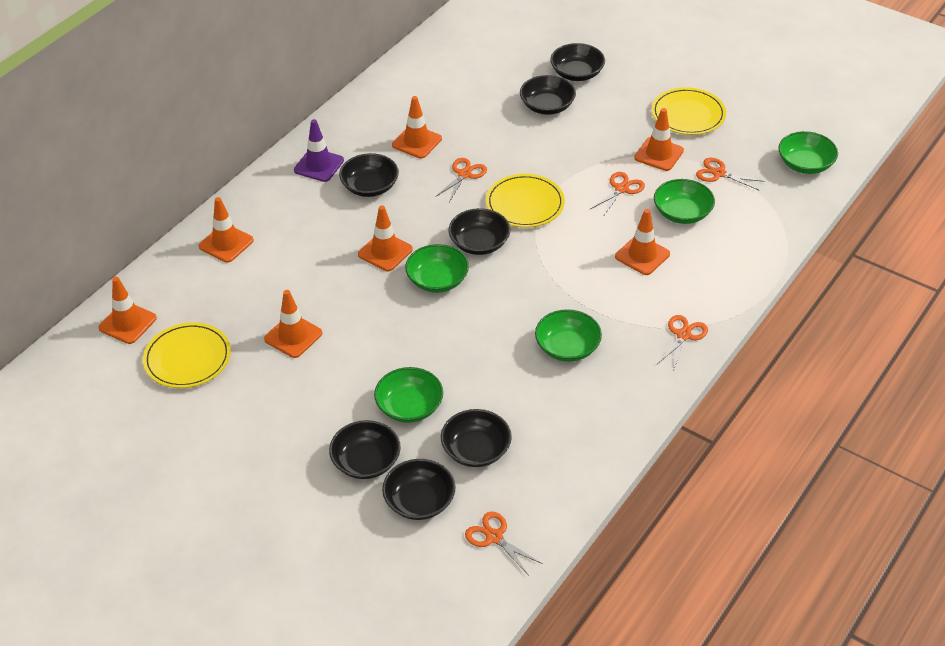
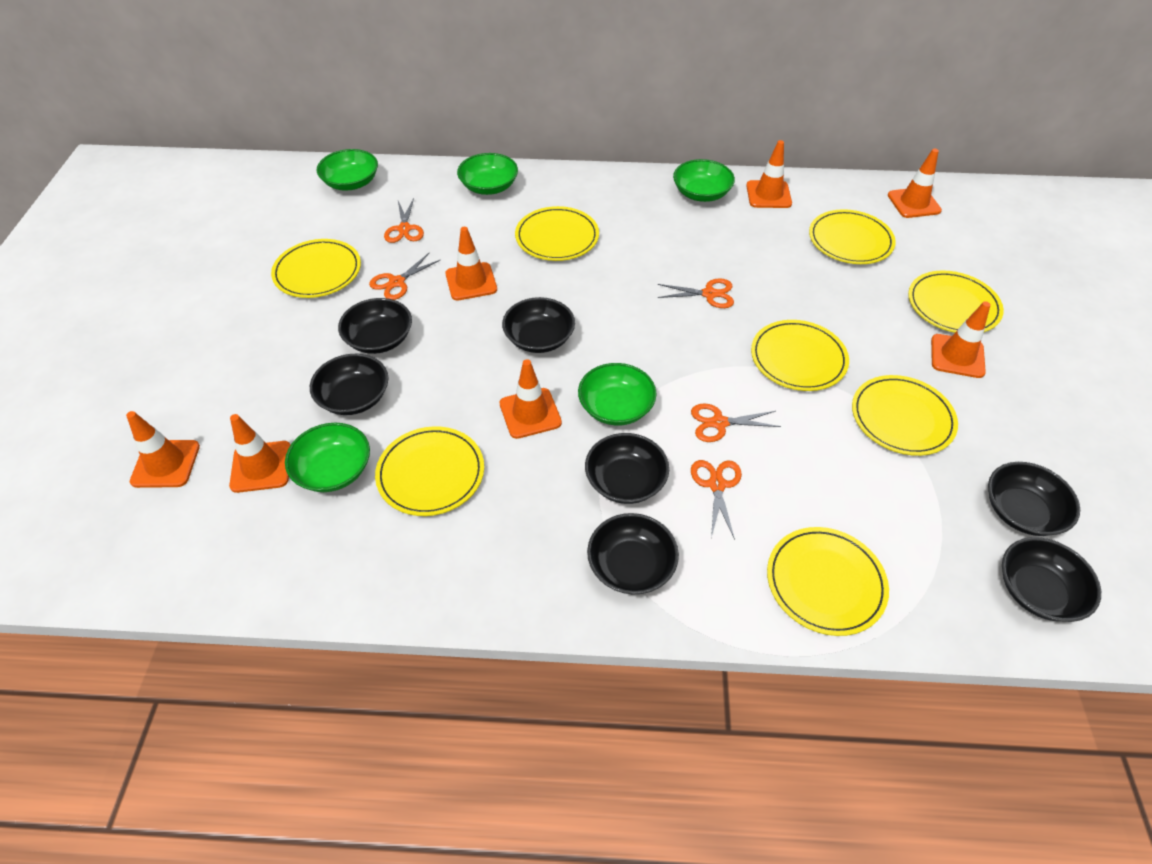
purple traffic cone: 1 -> 0
yellow plate: 3 -> 8

